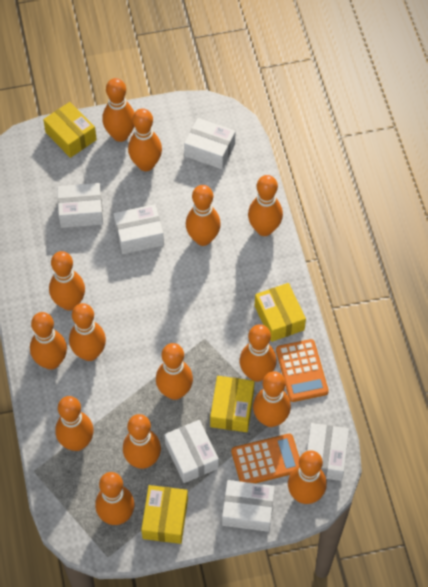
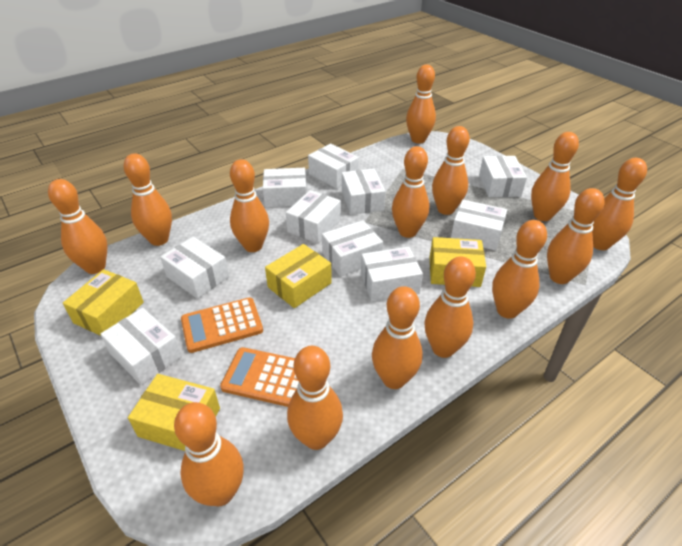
white box: 6 -> 10

